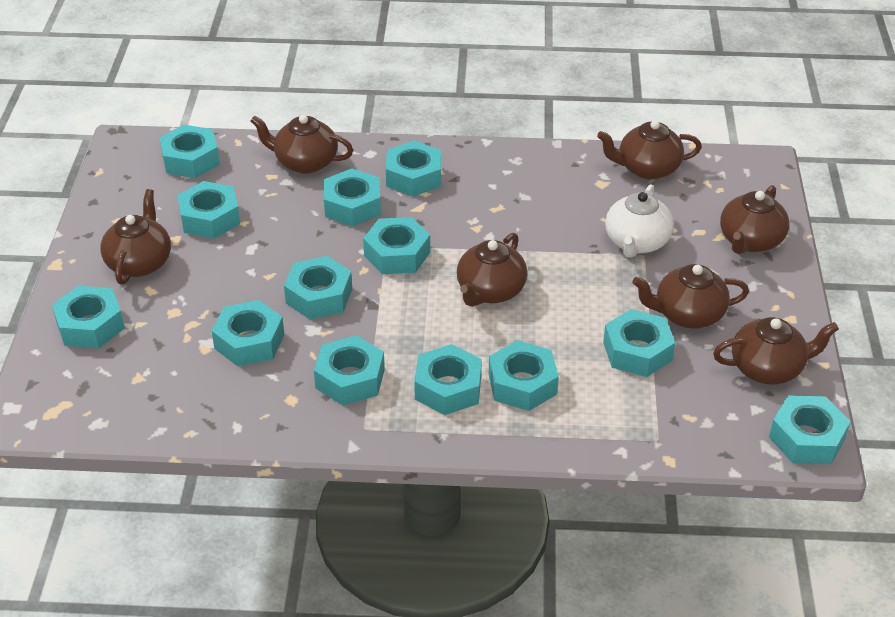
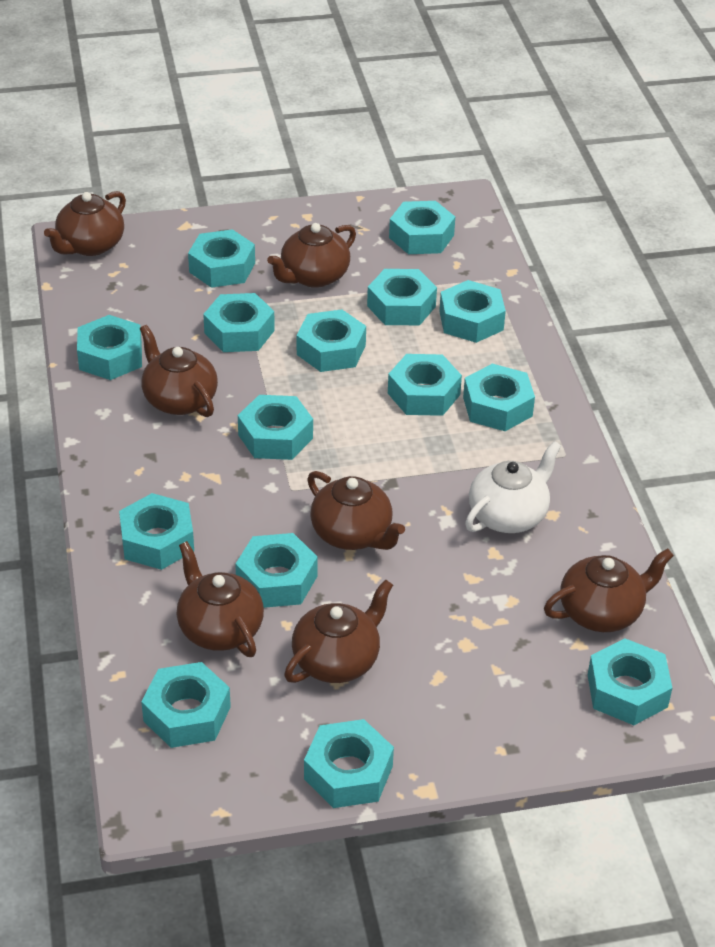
turquoise nut: 13 -> 15

